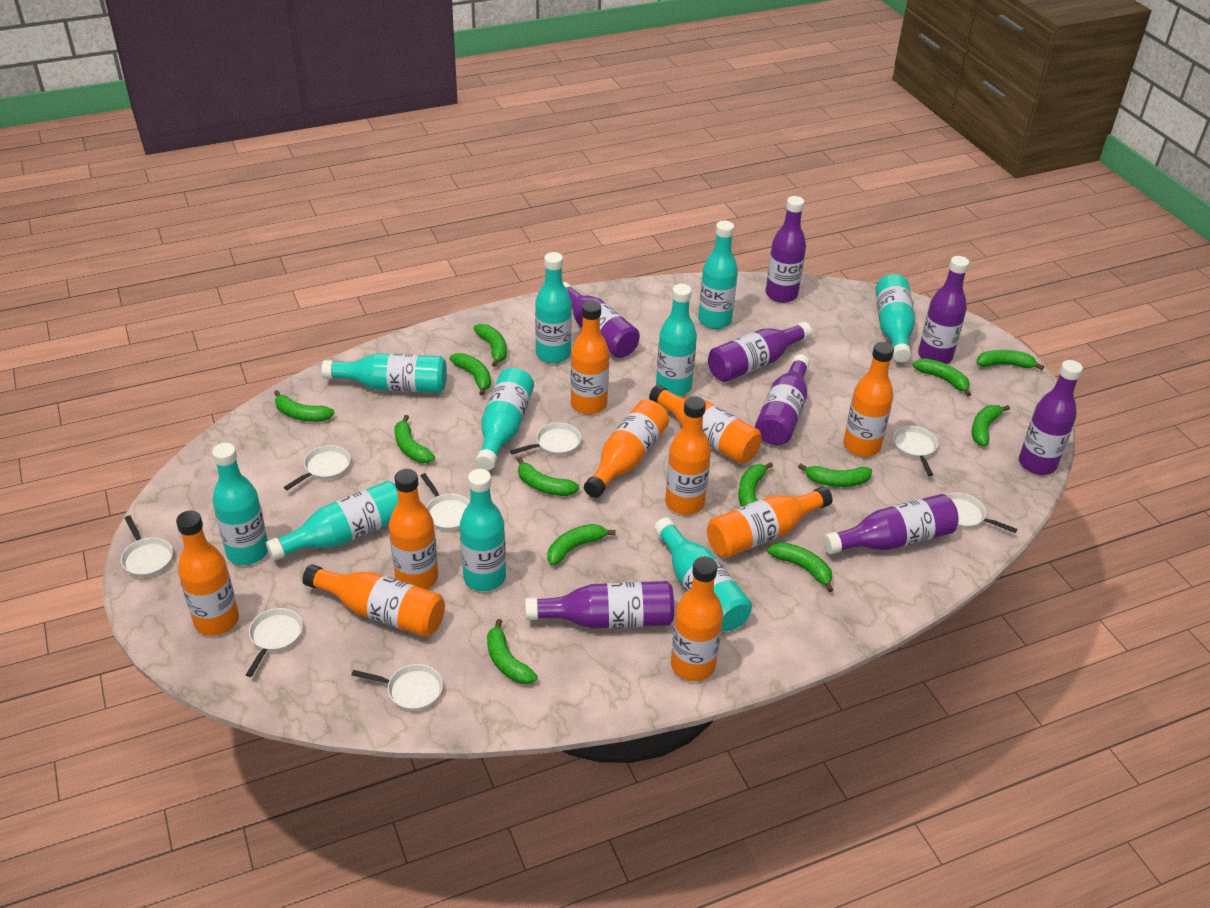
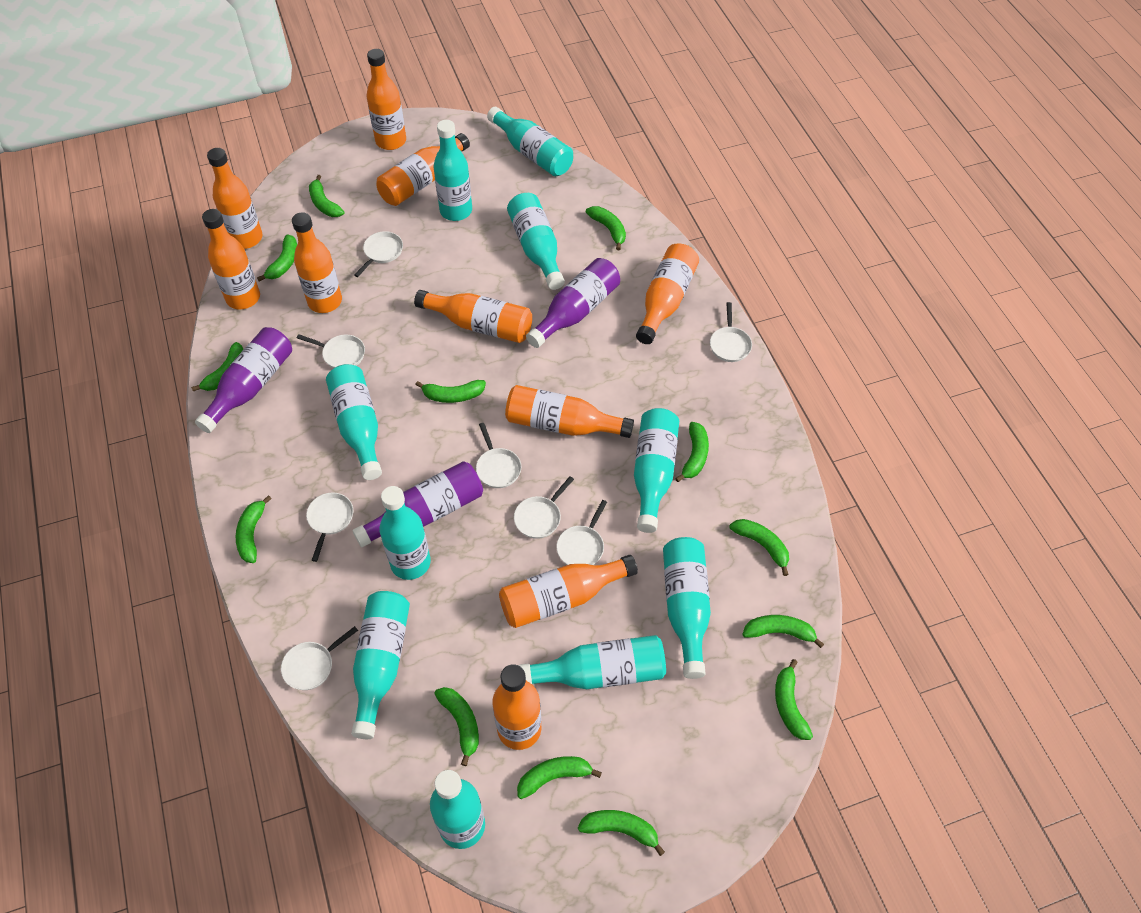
purple bottle: 8 -> 3

